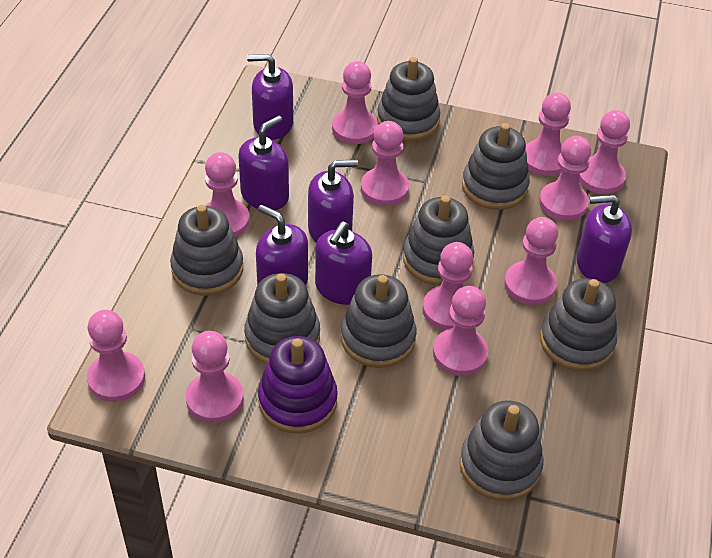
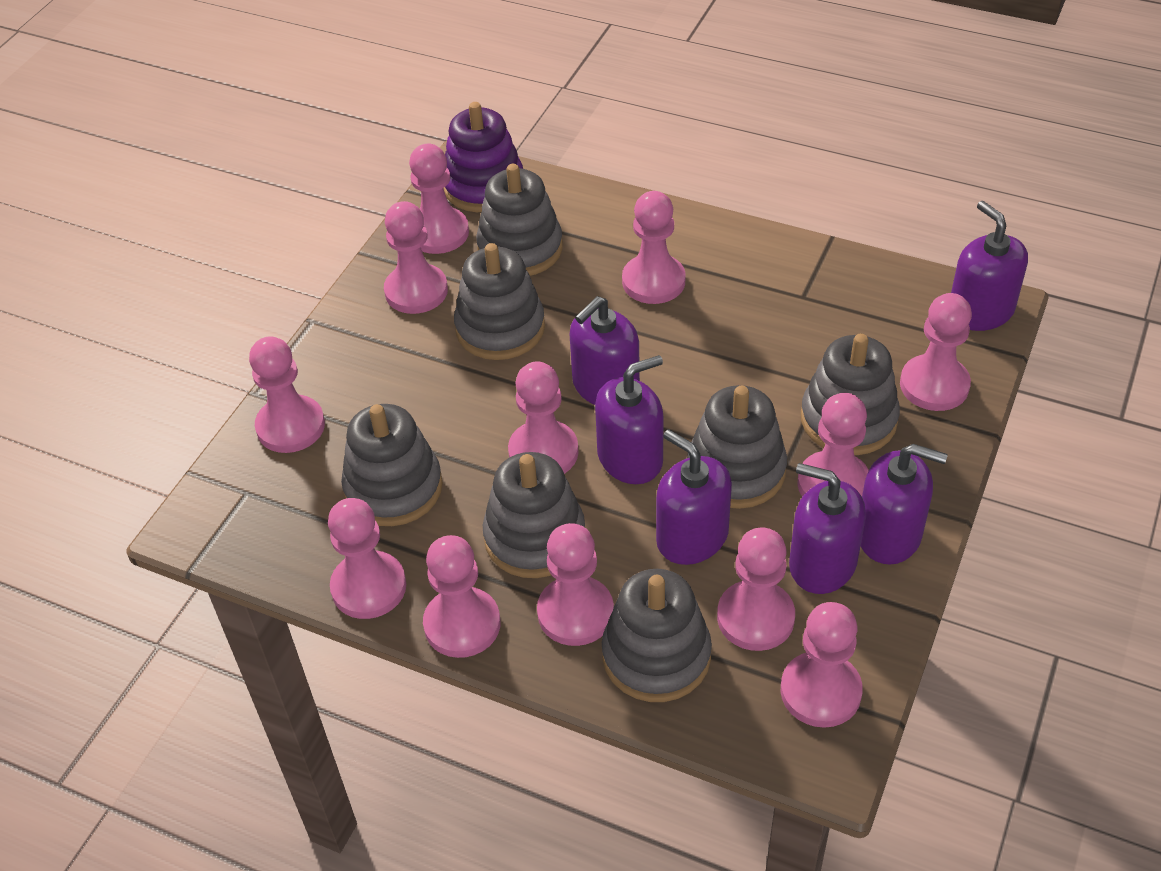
grey stacking toy: 8 -> 7
pink pawn: 11 -> 12

